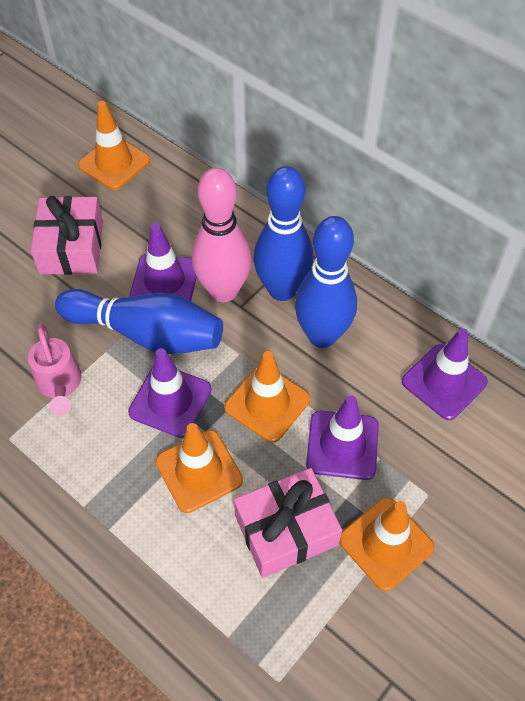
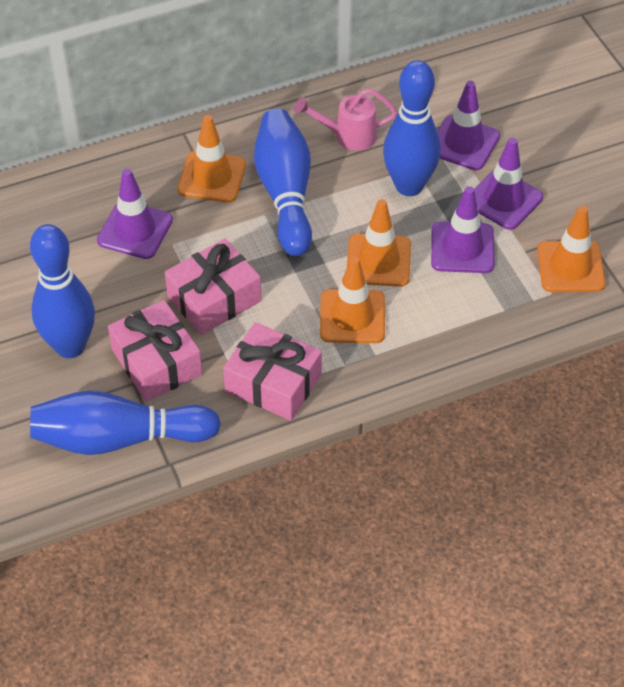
blue bowling pin: 3 -> 4
pink bowling pin: 1 -> 0
pink gift: 2 -> 3

